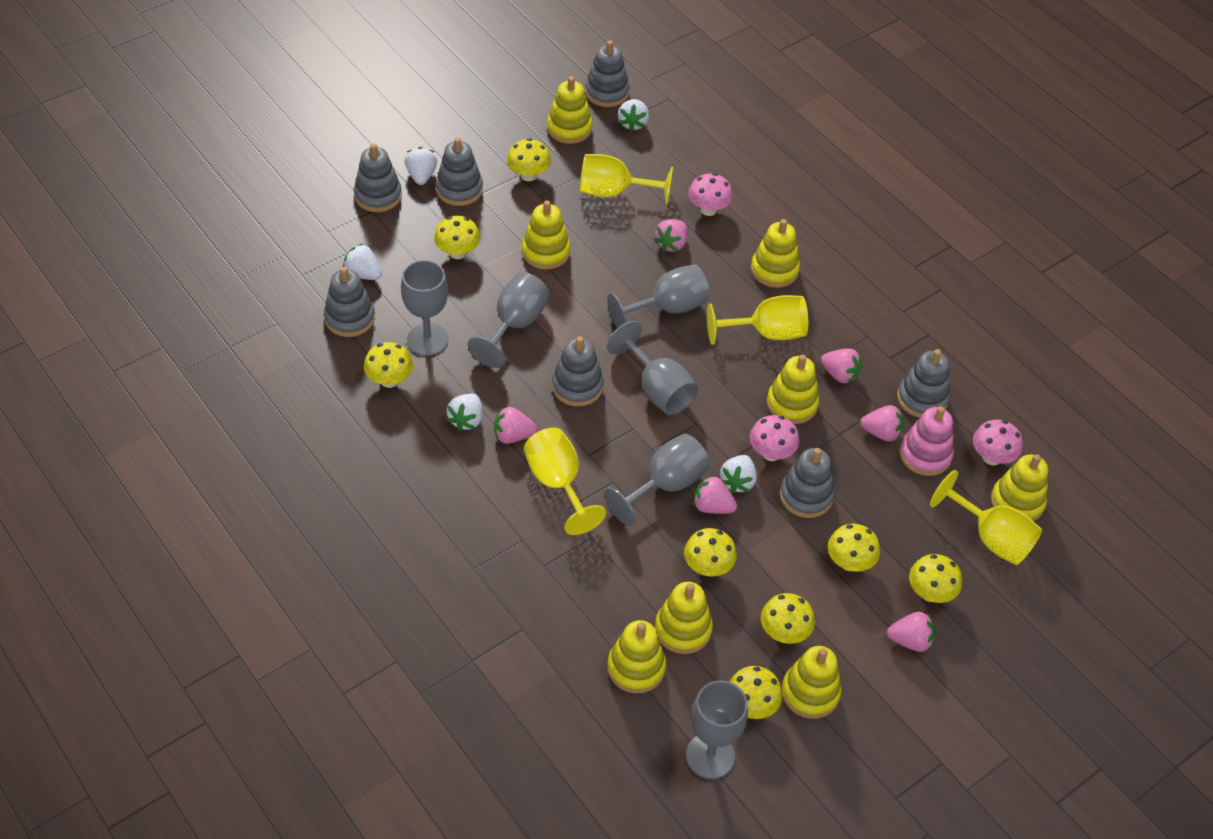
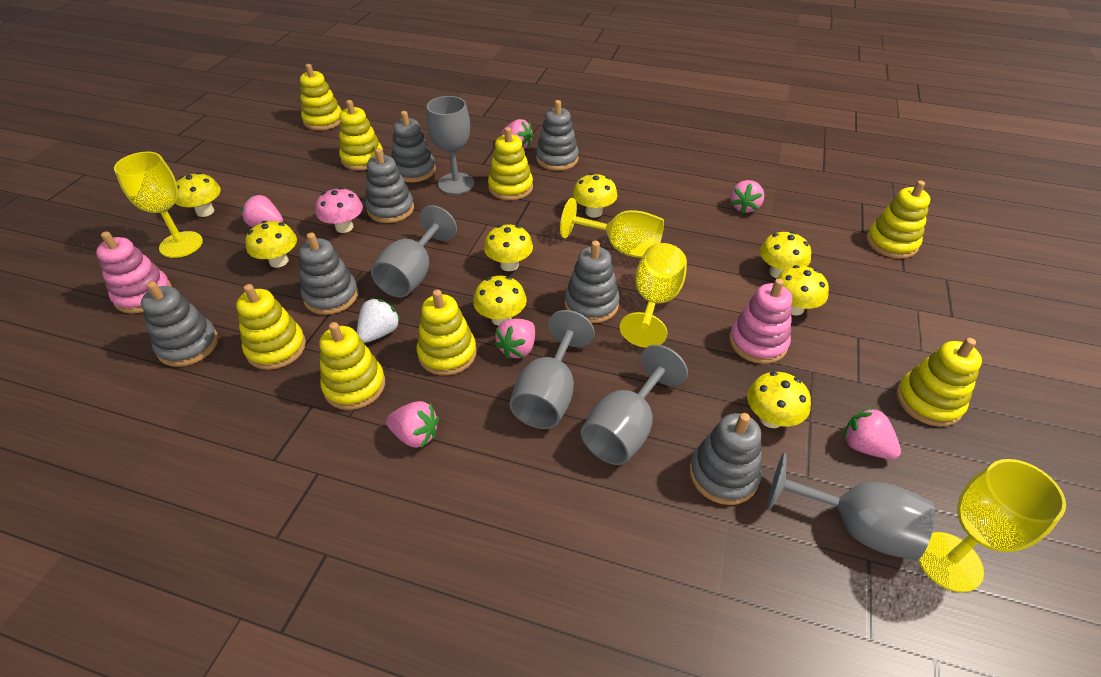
grey goblet: 6 -> 5
pink mushroom: 3 -> 1
pink stacking toy: 1 -> 2
white strawberry: 5 -> 1

